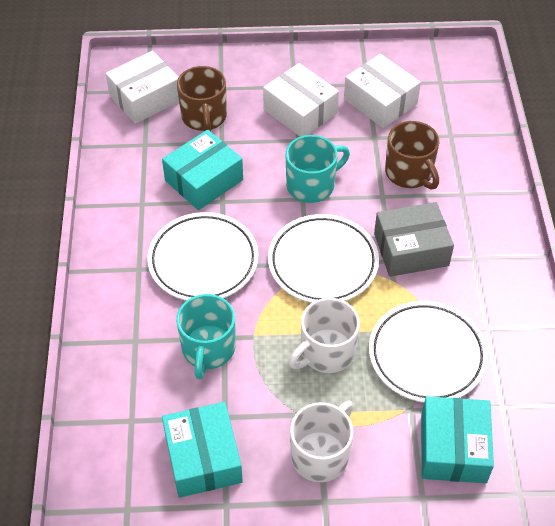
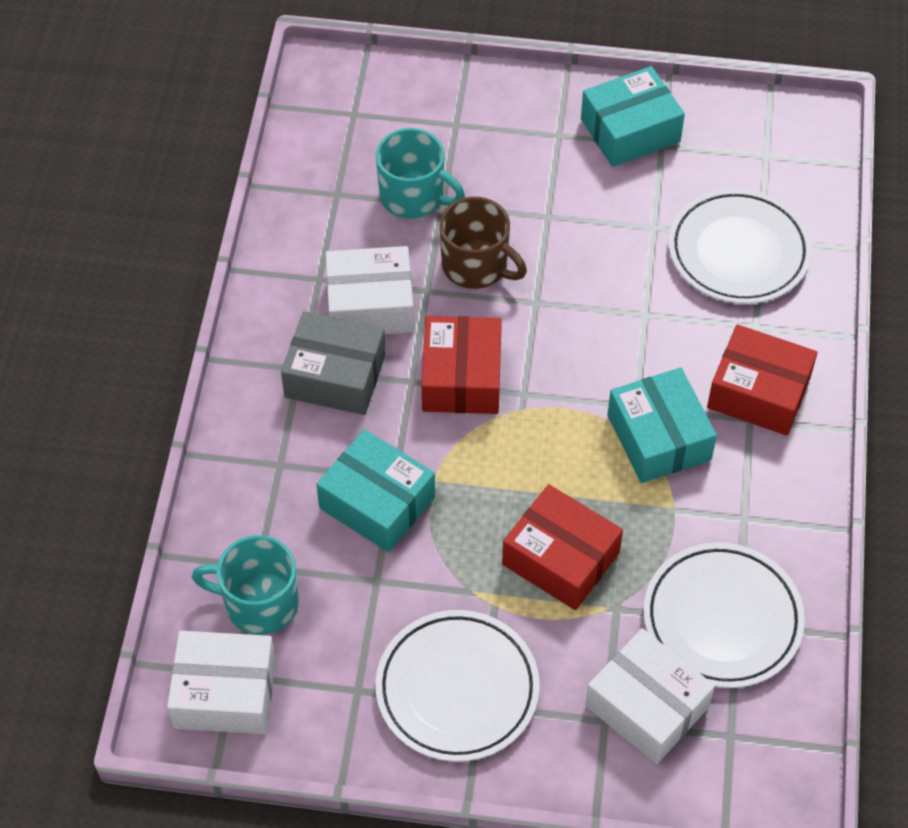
brown mug: 2 -> 1
red box: 0 -> 3
white mug: 2 -> 0

